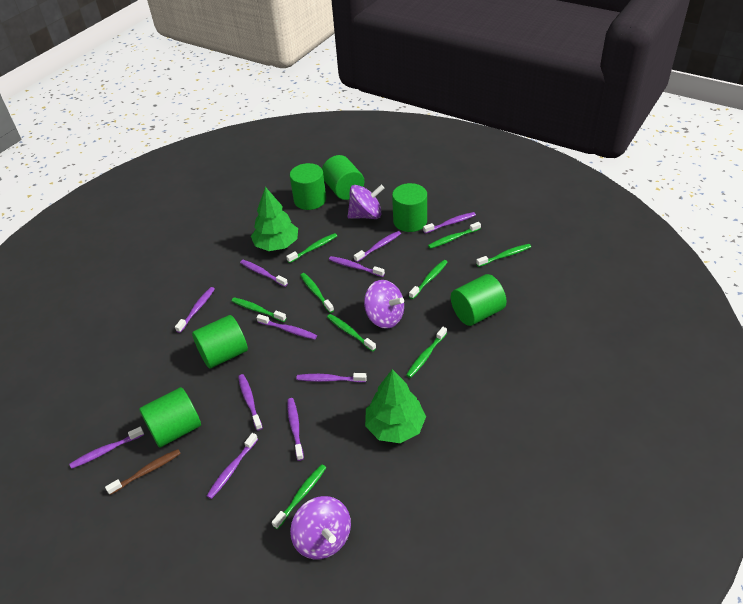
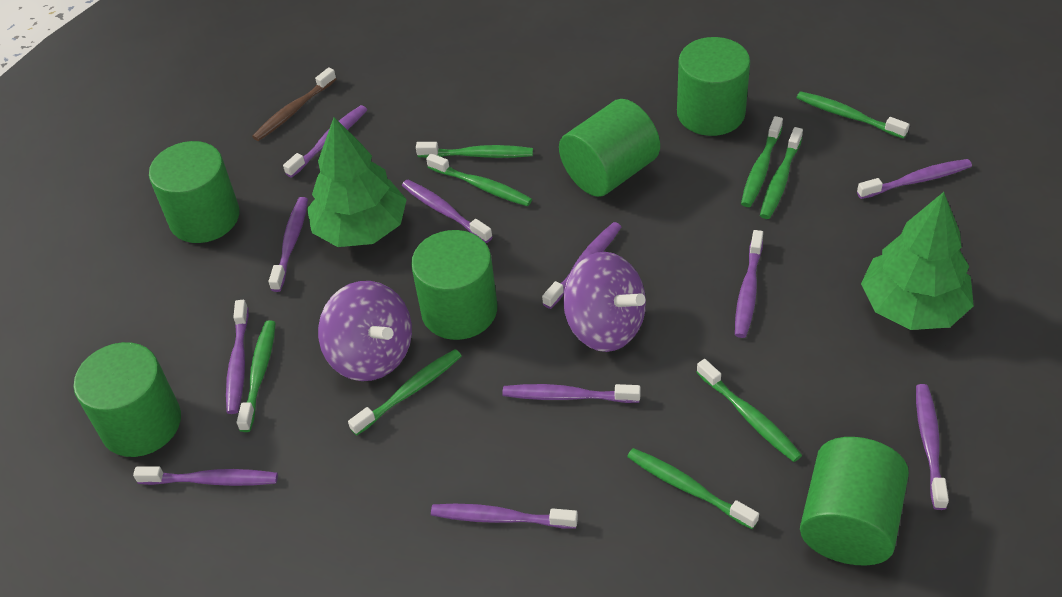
purple spinning top: 3 -> 2

